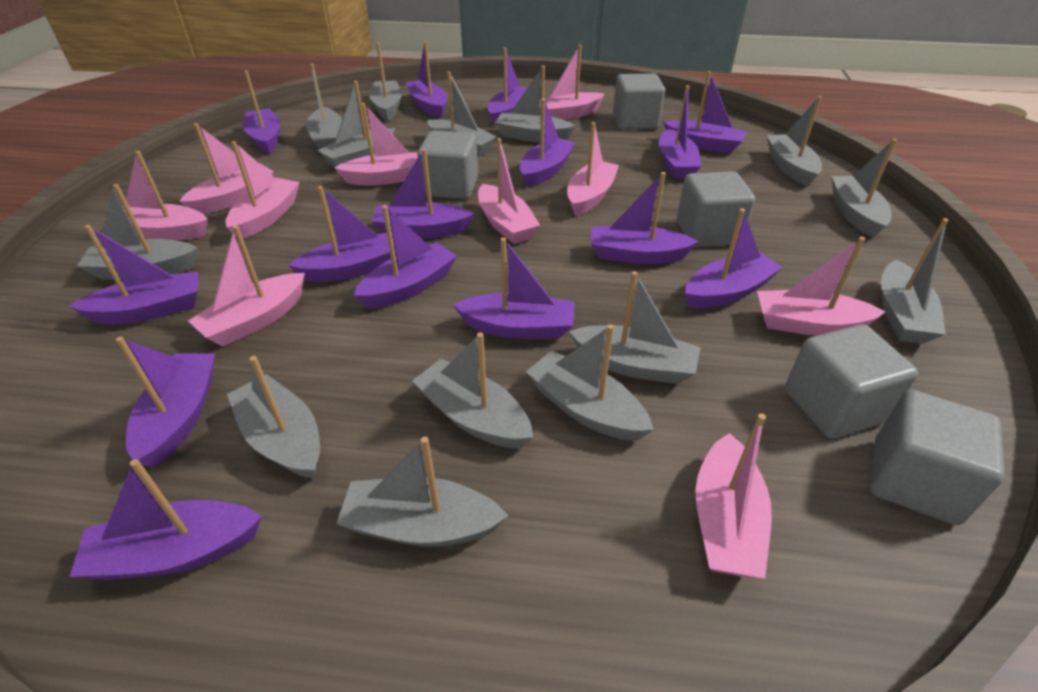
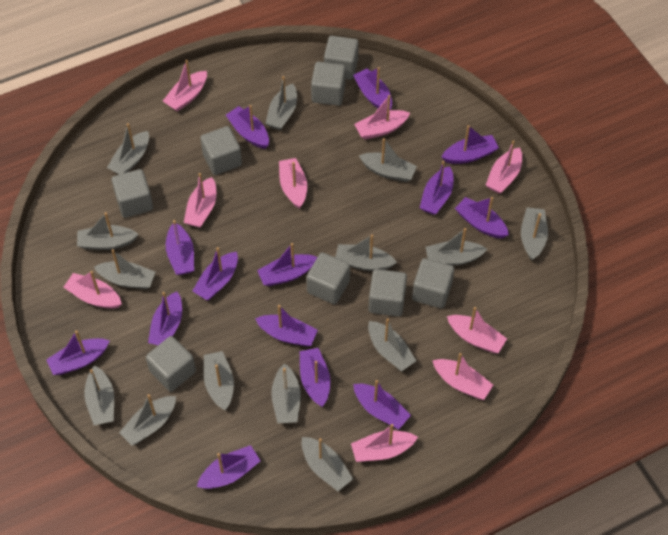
grey cube: 5 -> 8
pink boat: 10 -> 9
purple boat: 15 -> 14

